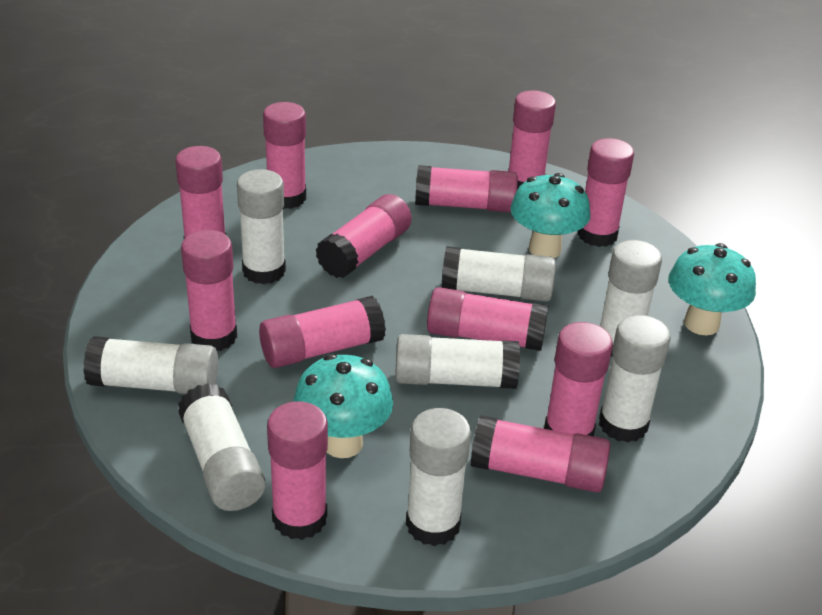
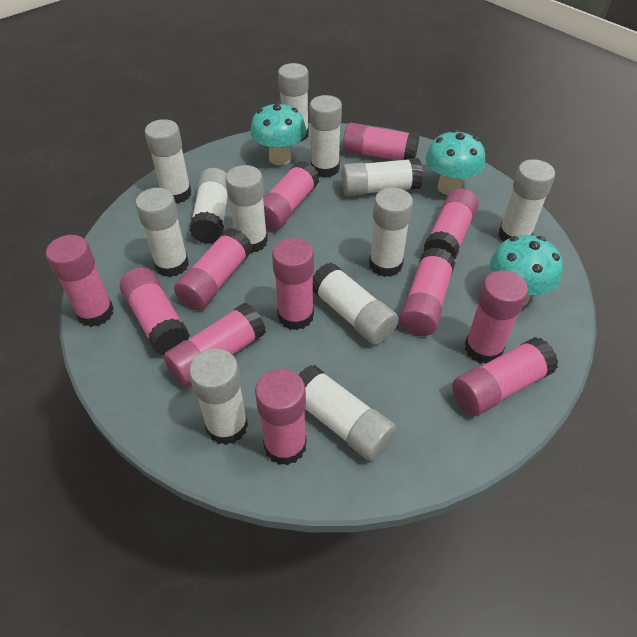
white glue stick: 8 -> 12

